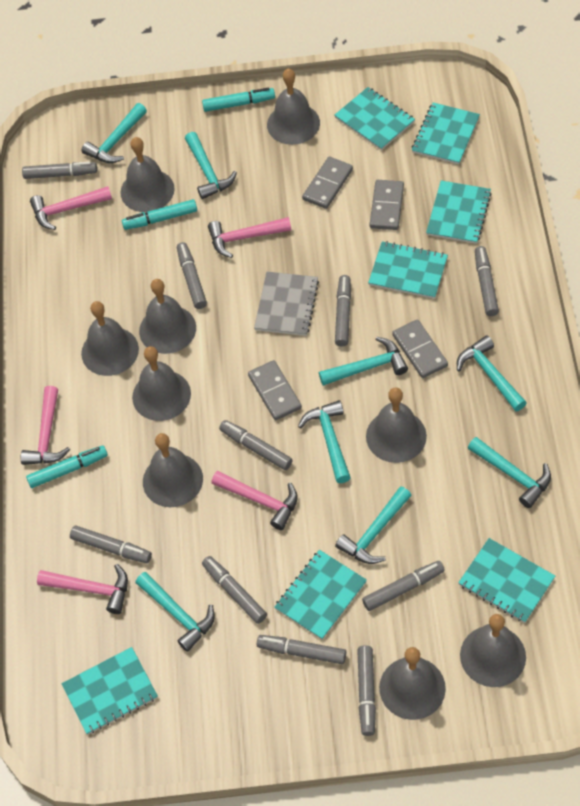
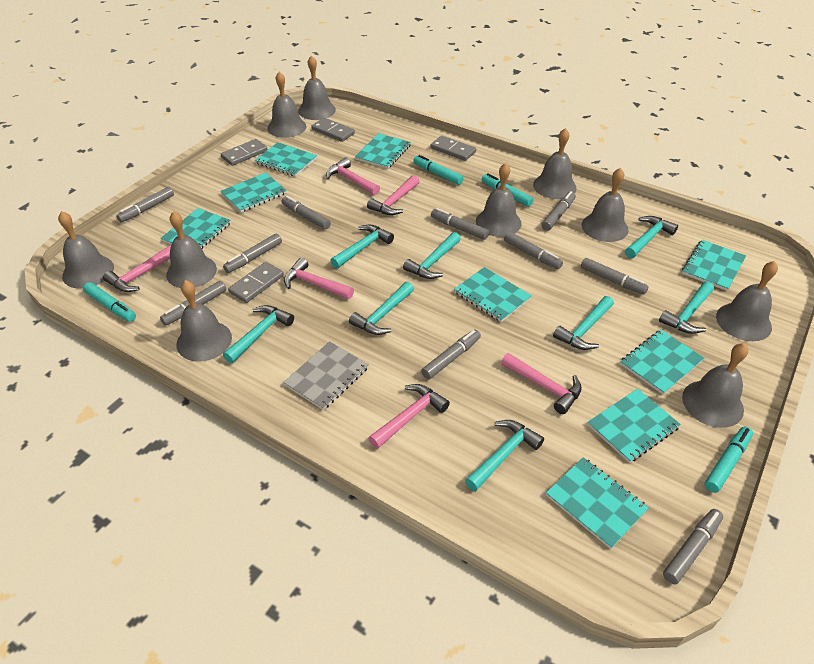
grey bell: 9 -> 10
pink hammer: 5 -> 6
turquoise marker: 3 -> 4
turquoise notebook: 7 -> 9

